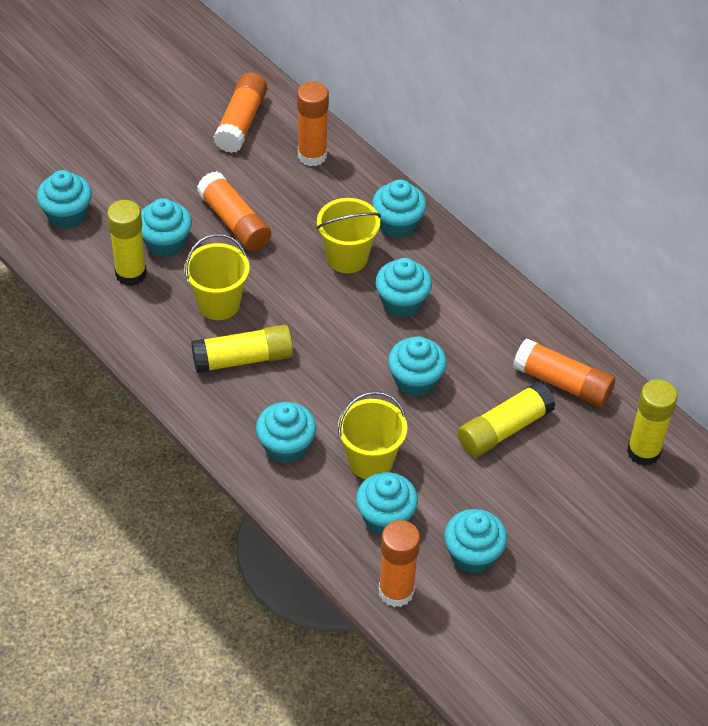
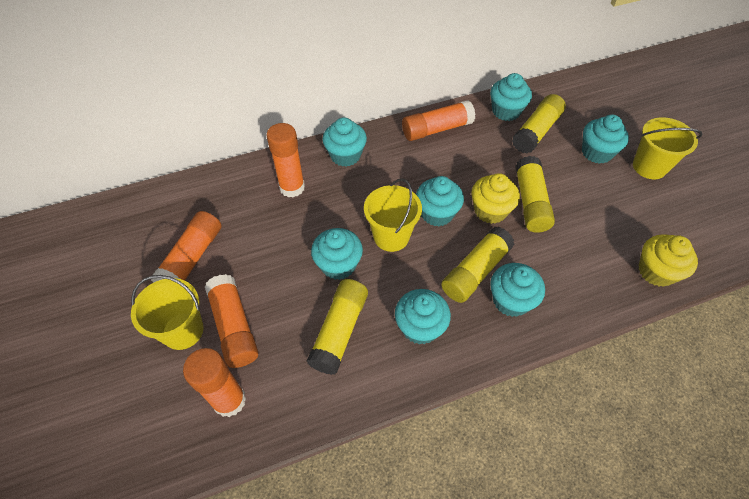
turquoise cupcake: 8 -> 7
yellow cupcake: 0 -> 2

